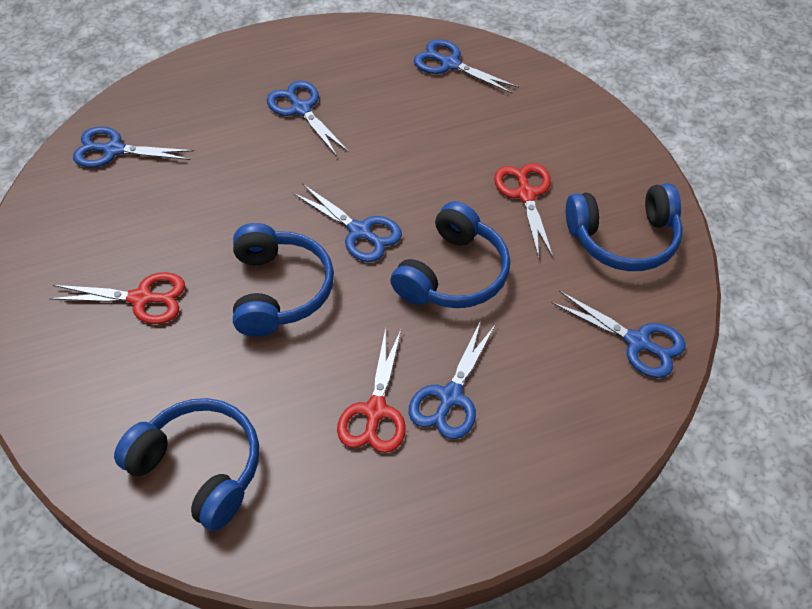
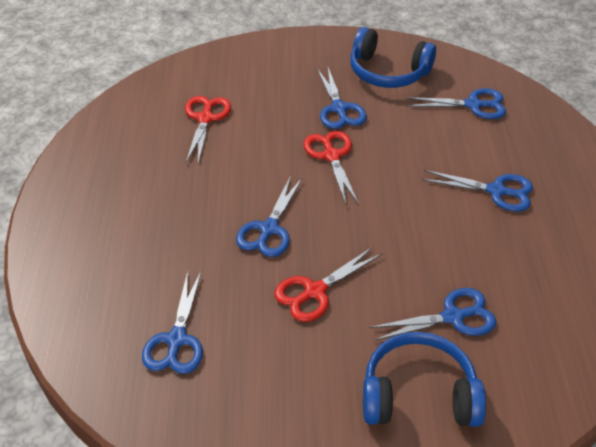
blue headphones: 4 -> 2

